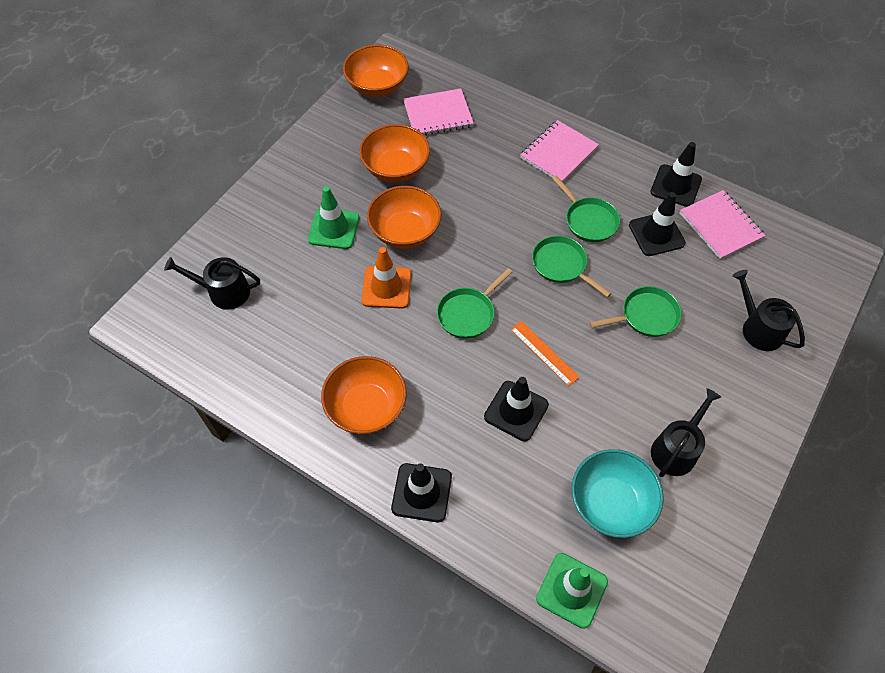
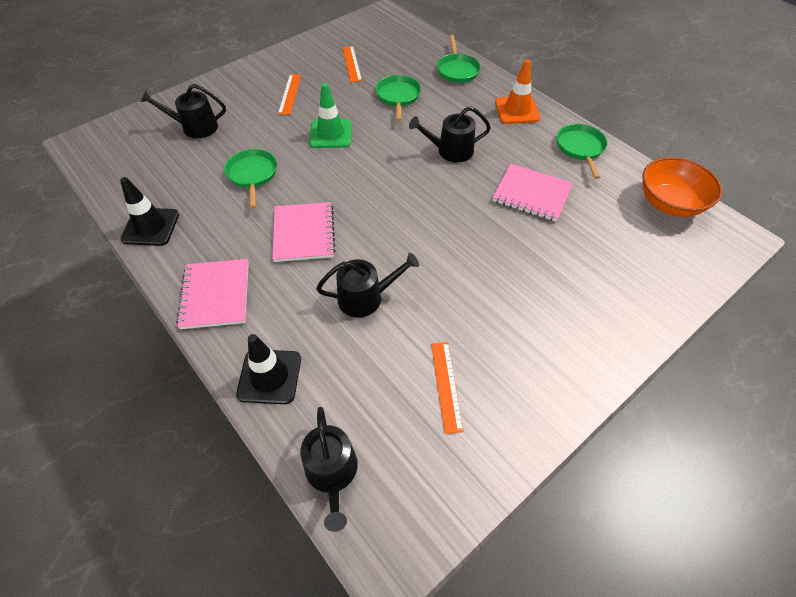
black traffic cone: 4 -> 2
black watering can: 3 -> 4
green traffic cone: 2 -> 1
orange bowl: 4 -> 1
orange ruler: 1 -> 3
turquoise bowl: 1 -> 0

